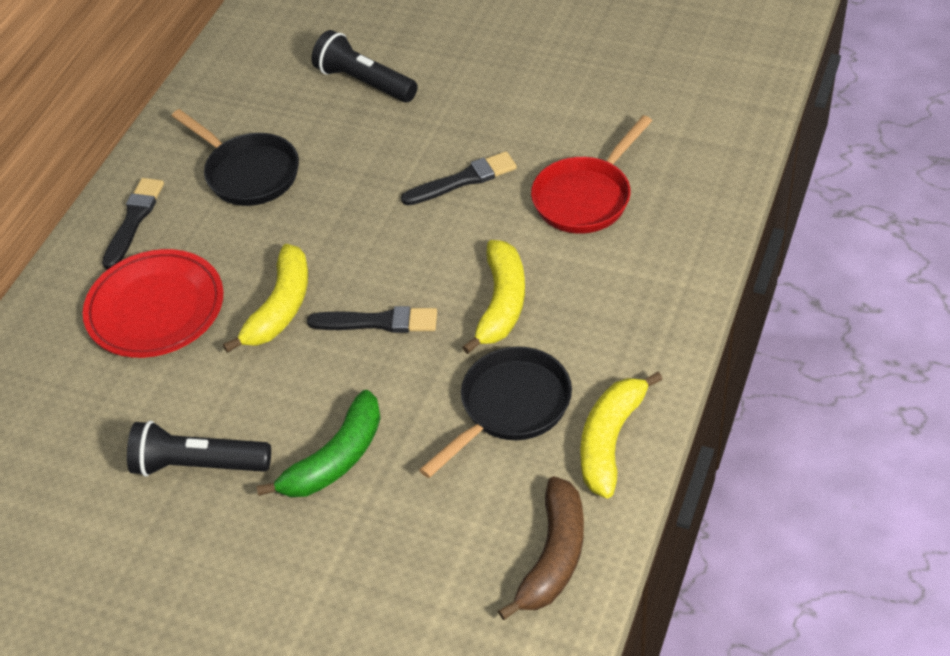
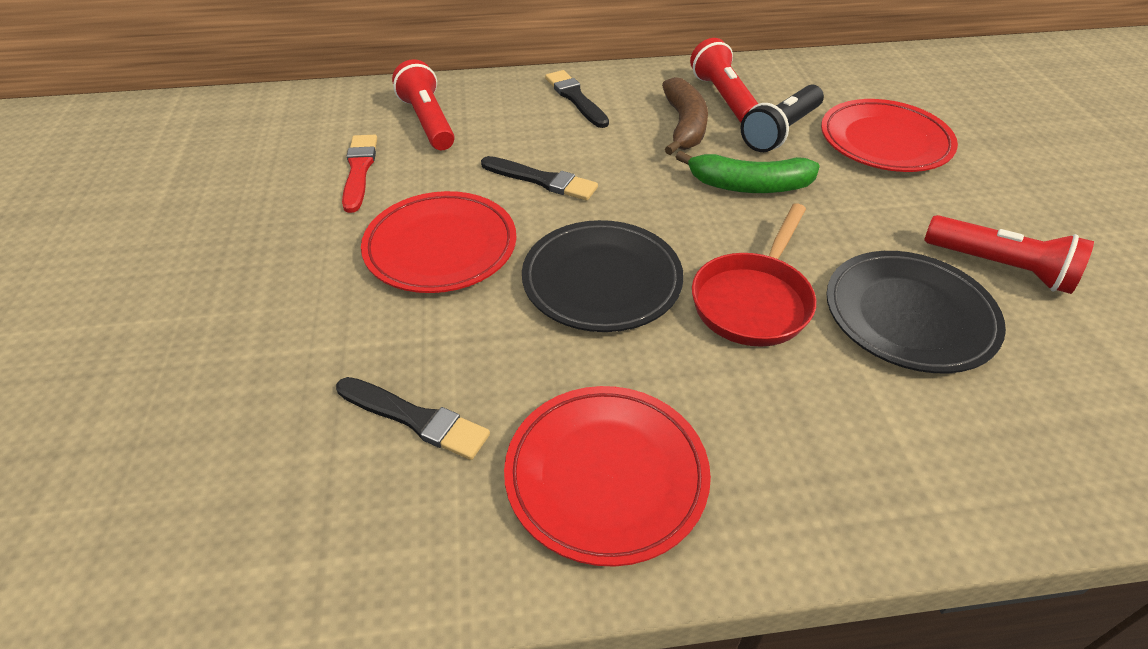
black flashlight: 2 -> 1
black pan: 2 -> 0
black plate: 0 -> 2
red brush: 0 -> 1
red flashlight: 0 -> 3
red plate: 1 -> 3
yellow banana: 3 -> 0

